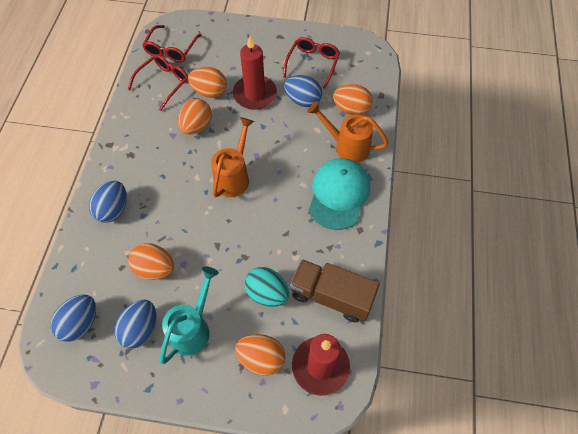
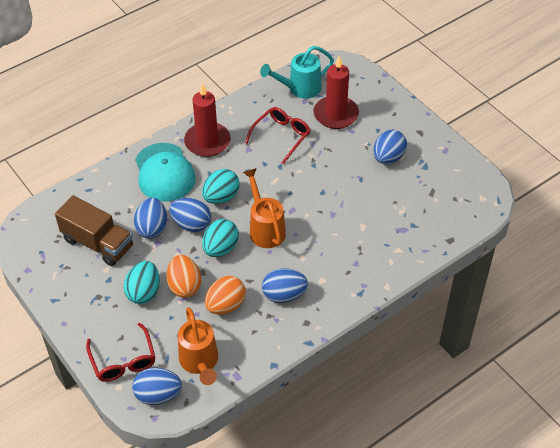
blue egg: 4 -> 5
orange egg: 5 -> 2
red glasses: 3 -> 2
turquoise egg: 1 -> 3

